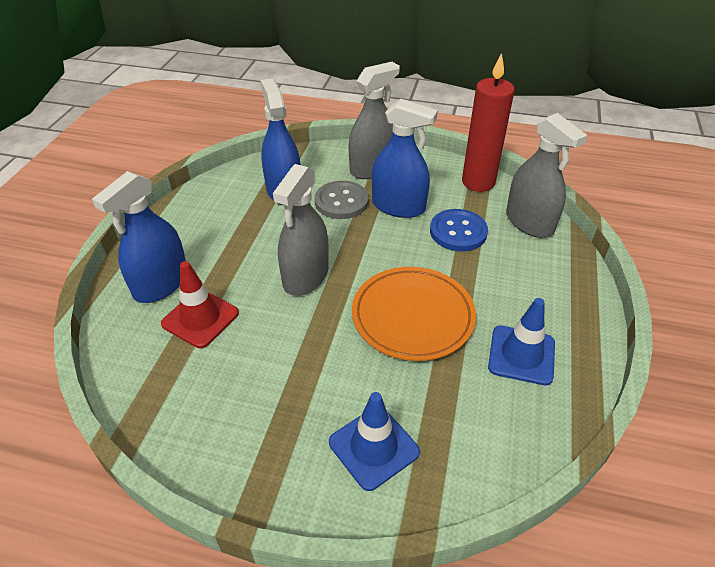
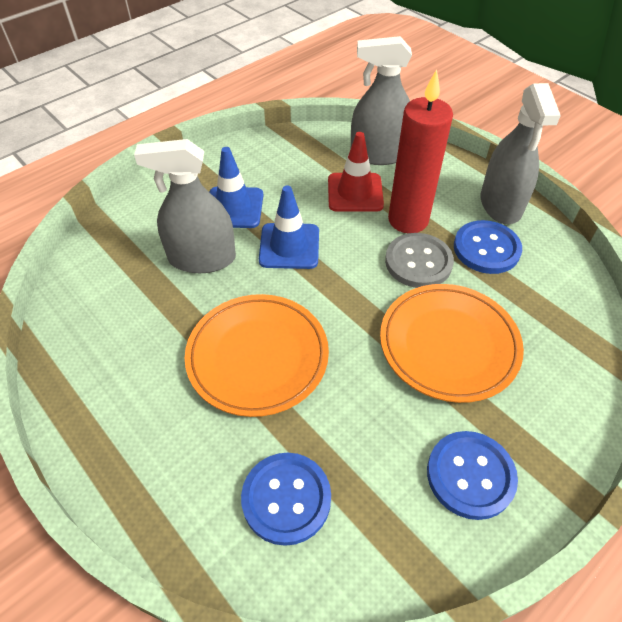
blue button: 1 -> 3
blue spray bottle: 3 -> 0
orange plate: 1 -> 2

